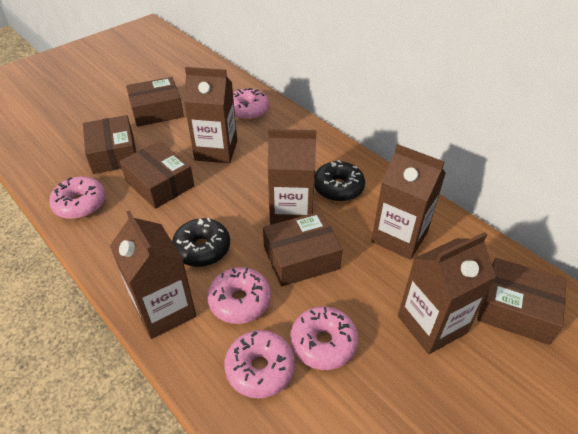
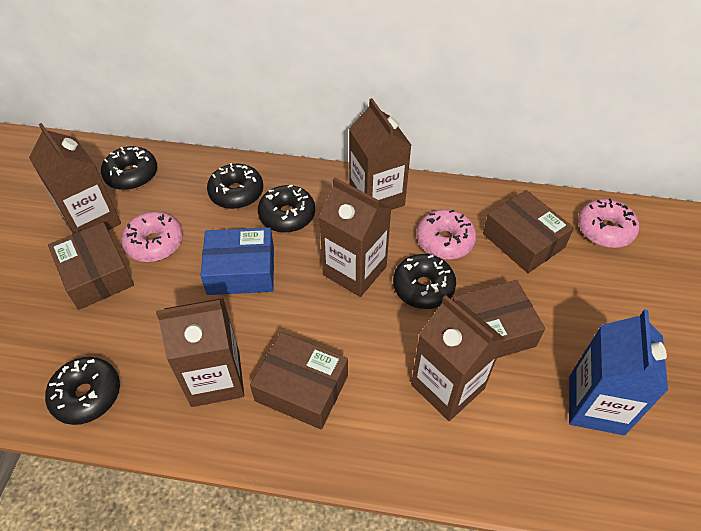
black donut: 2 -> 5
blue box: 0 -> 1
blue carton: 0 -> 1
brown box: 5 -> 4
pink donut: 5 -> 3

